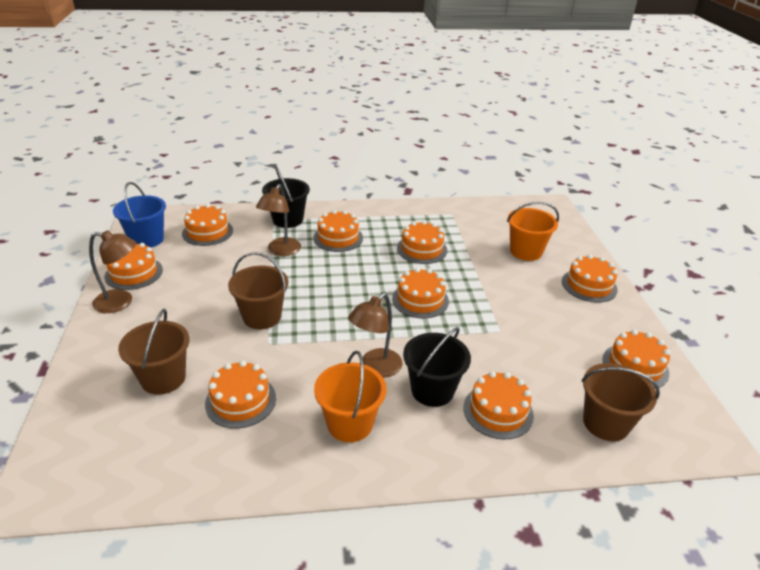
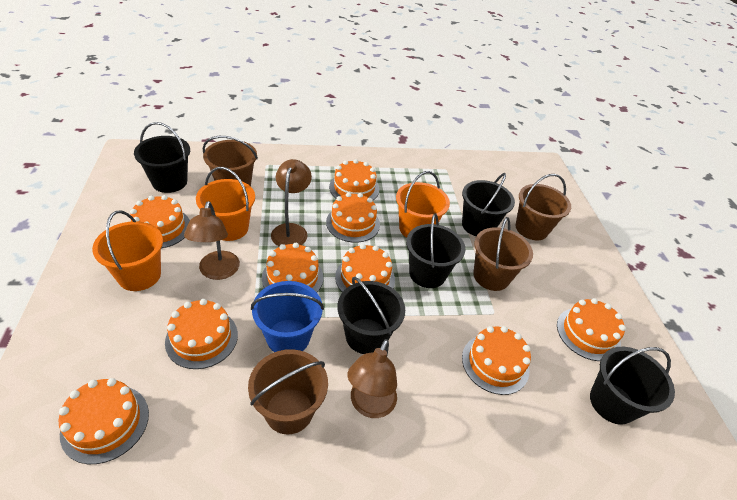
black bucket: 2 -> 5
brown bucket: 3 -> 4
orange bucket: 2 -> 3

